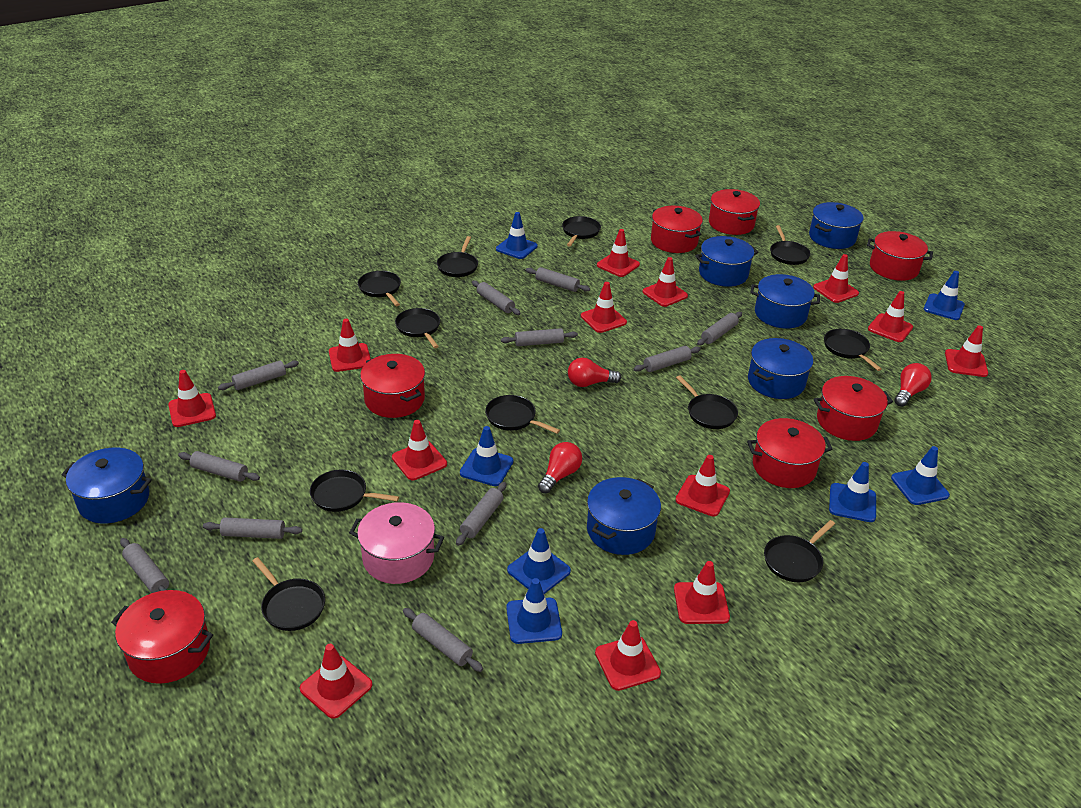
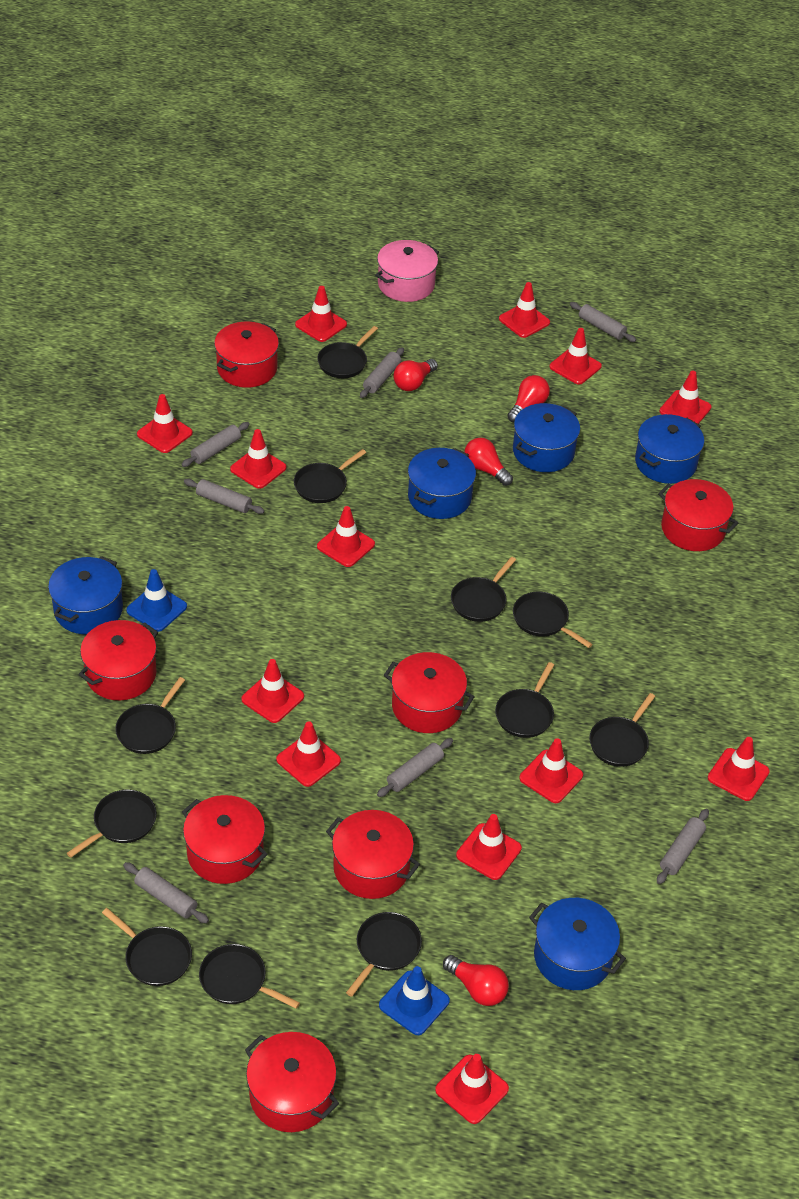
blue pot: 6 -> 5
blue traffic cone: 7 -> 2
grey rolling pin: 11 -> 7
red light bulb: 3 -> 4

